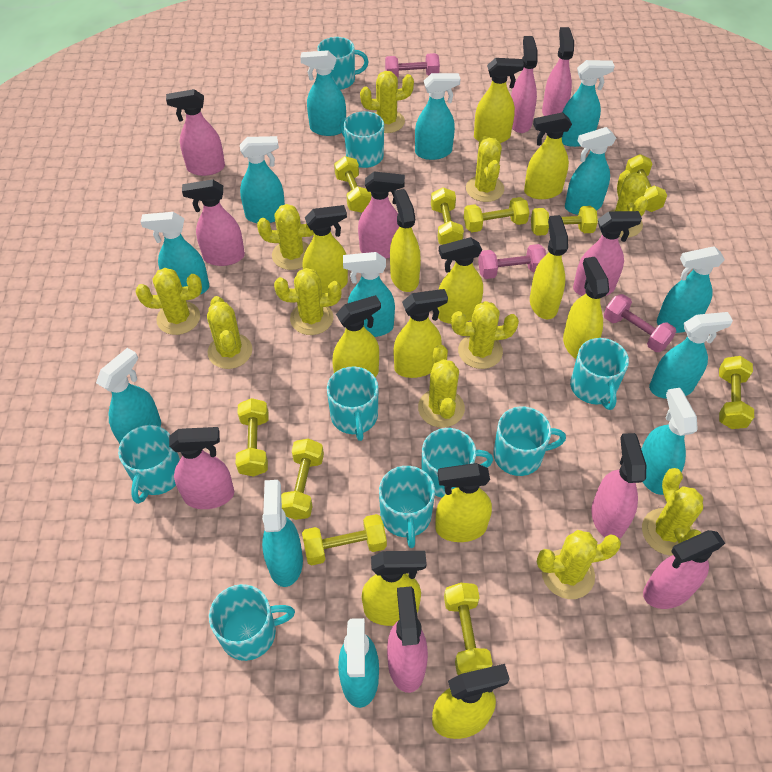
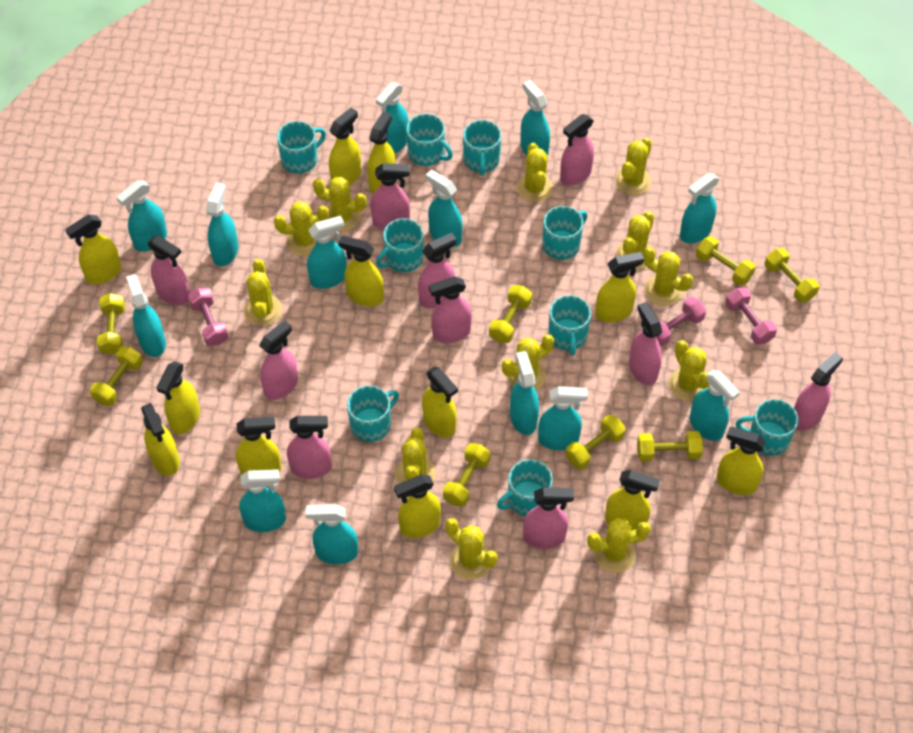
yellow cactus: 11 -> 12
yellow dumbbell: 10 -> 8

